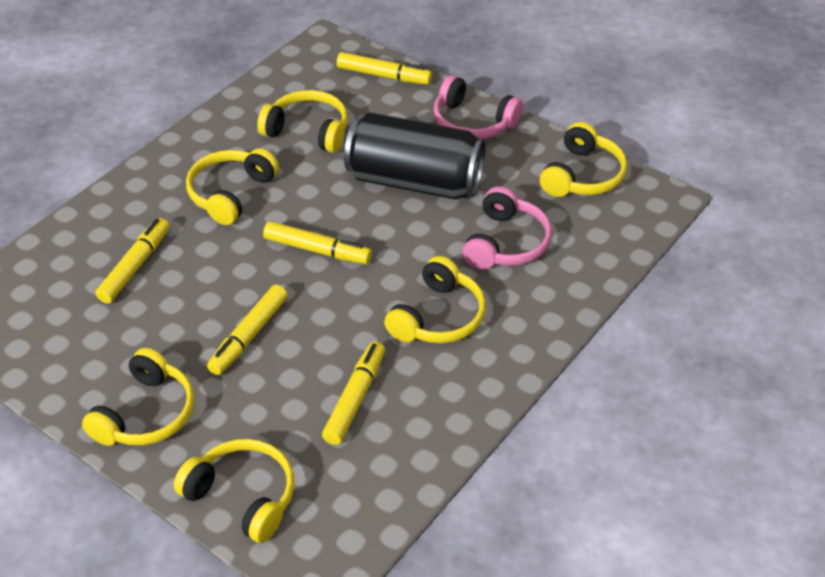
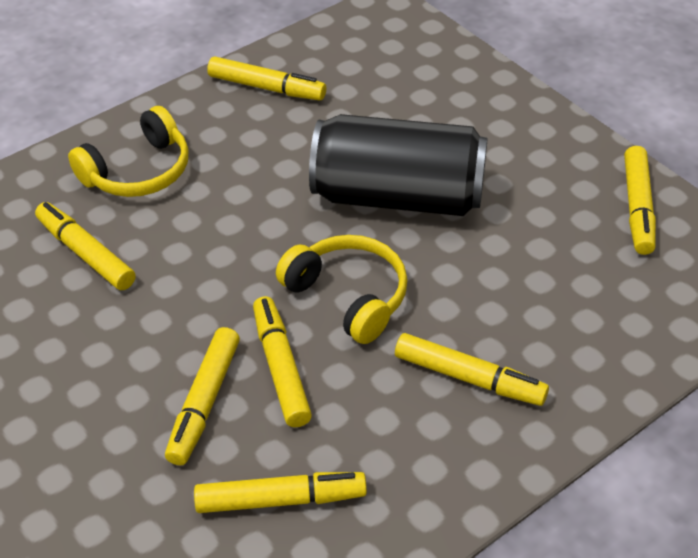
pink headphones: 2 -> 0
yellow headphones: 6 -> 2
yellow marker: 5 -> 7

